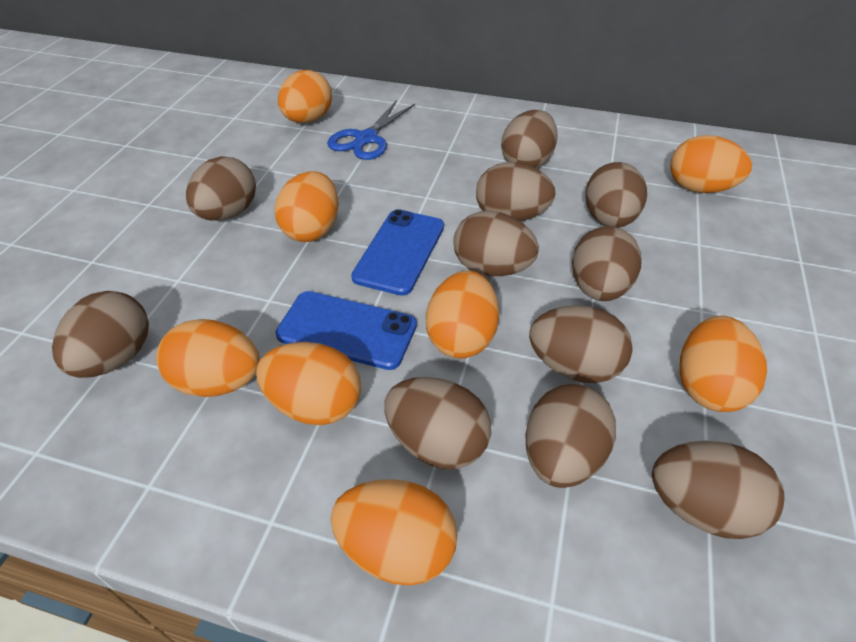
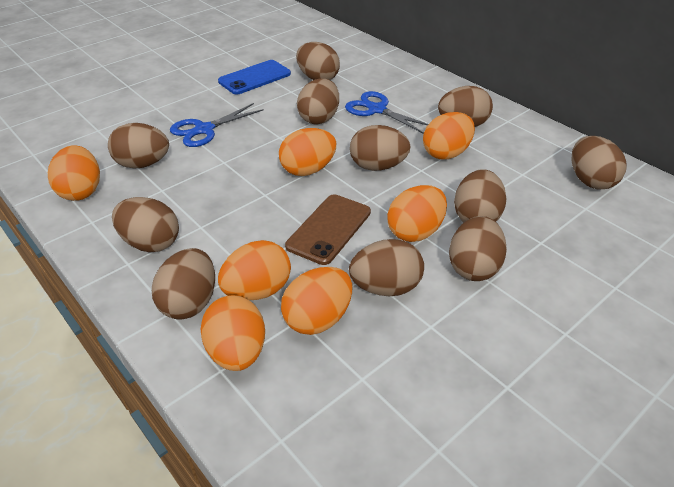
blue phone: 2 -> 1
blue scissors: 1 -> 2
brown phone: 0 -> 1
orange egg: 8 -> 7

